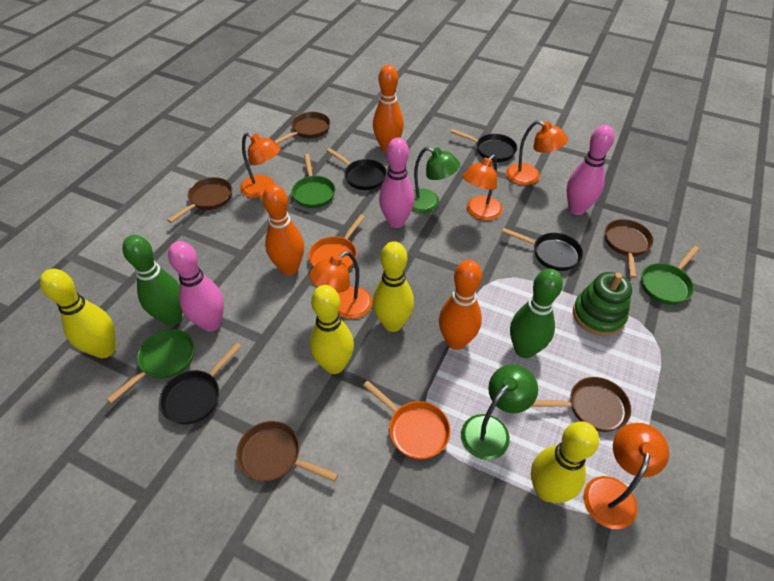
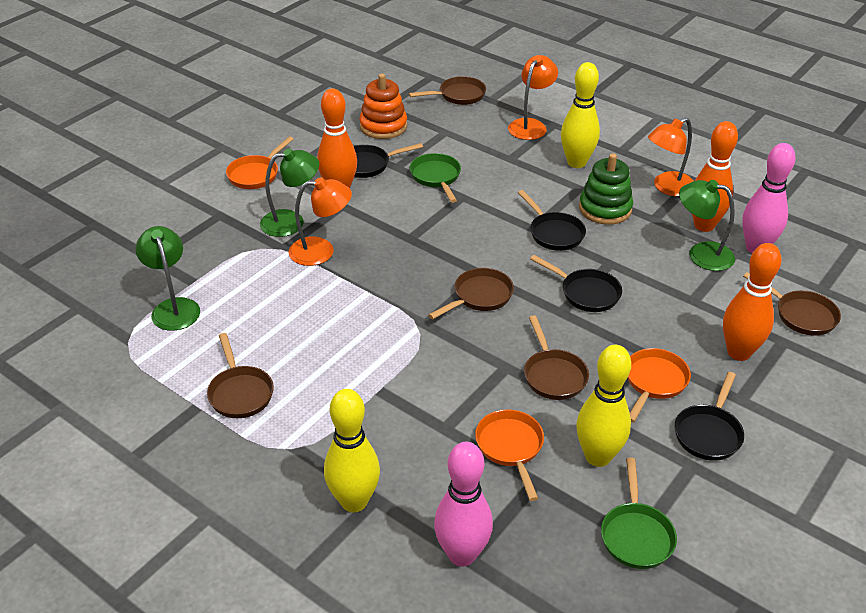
green bowling pin: 2 -> 0
green lamp: 2 -> 3
green pan: 3 -> 2
orange lamp: 5 -> 3
orange pan: 2 -> 3
orange stacking toy: 0 -> 1
pink bowling pin: 3 -> 2
yellow bowling pin: 4 -> 3

